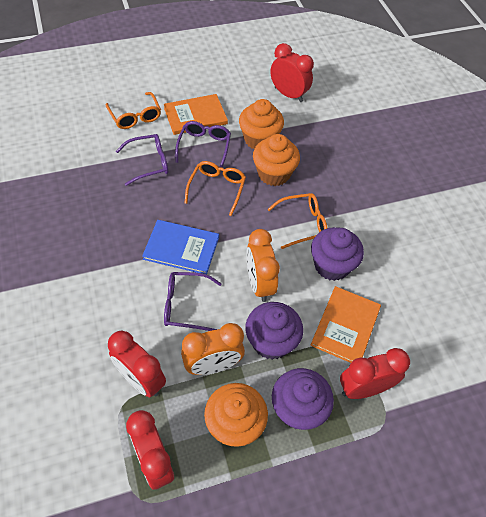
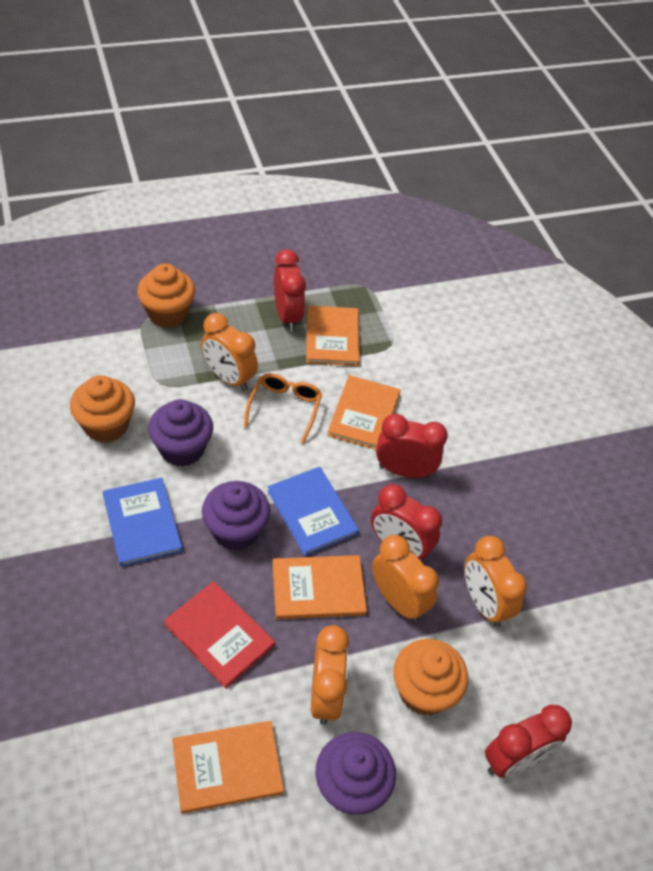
blue book: 1 -> 2
orange book: 2 -> 4
orange clock: 2 -> 4
orange glasses: 3 -> 1
purple glasses: 3 -> 0
red book: 0 -> 1

